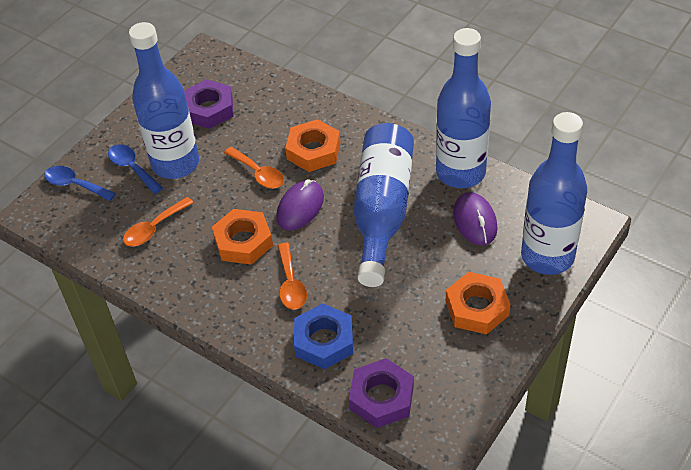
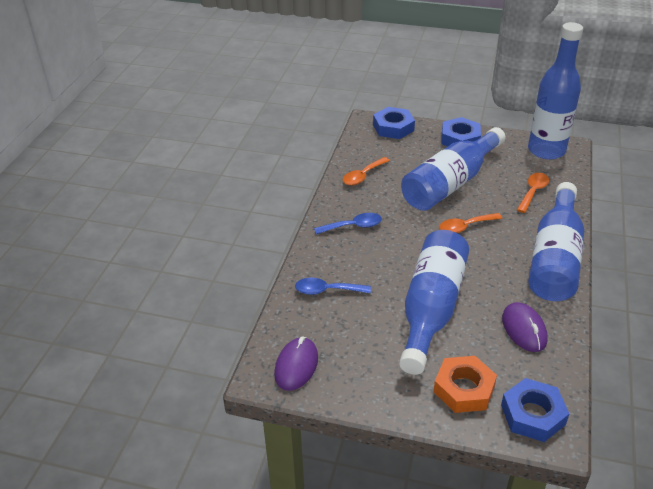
blue nut: 1 -> 3
orange nut: 3 -> 1
purple nut: 2 -> 0

